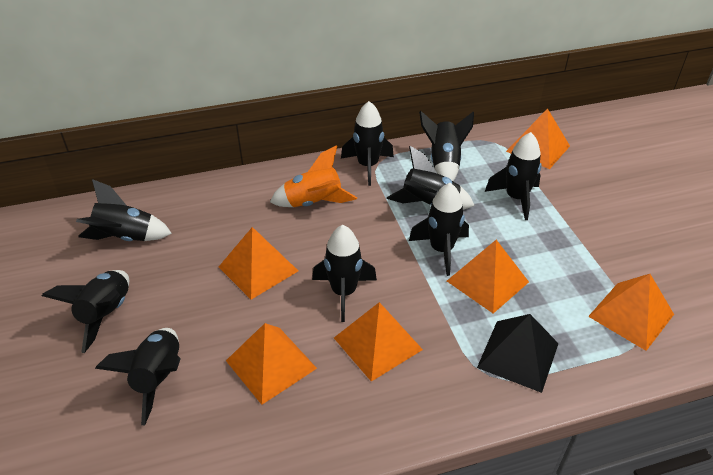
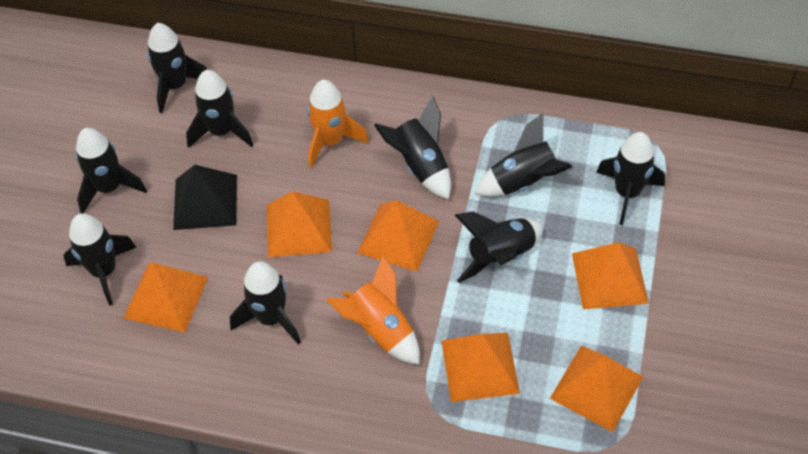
orange rocket: 1 -> 2

